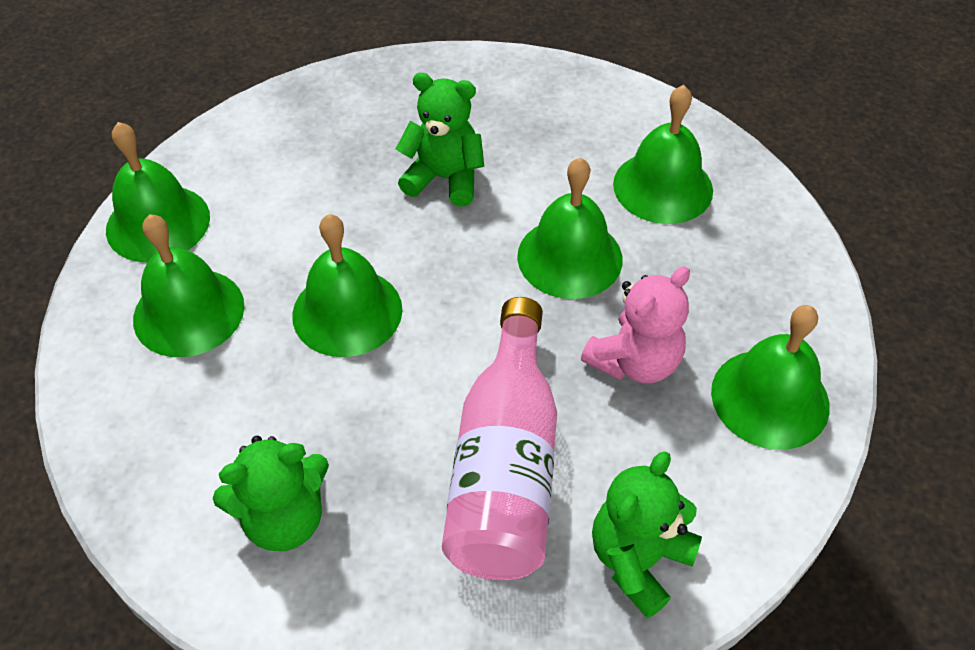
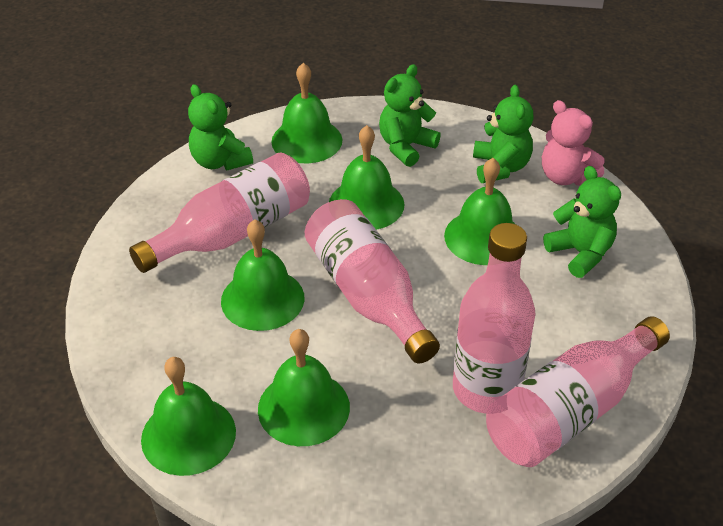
green teddy bear: 3 -> 4
pink bottle: 1 -> 4

